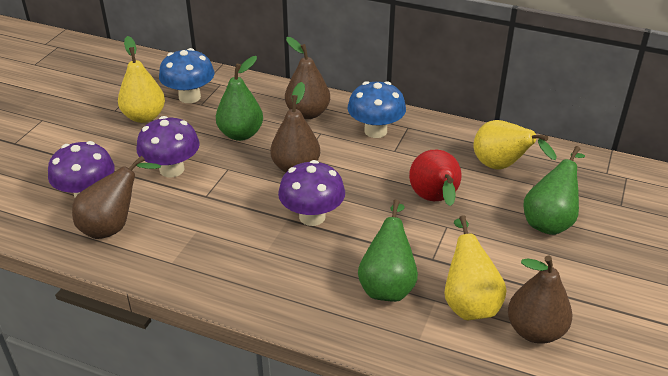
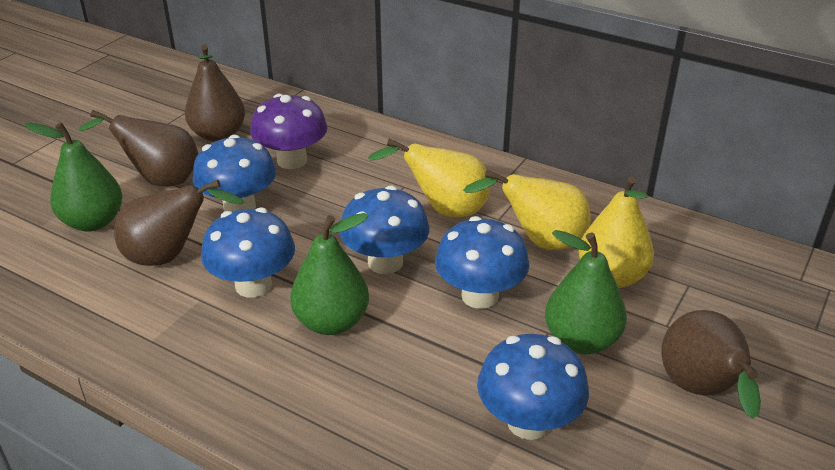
blue mushroom: 2 -> 5
purple mushroom: 3 -> 1
red pear: 1 -> 0

